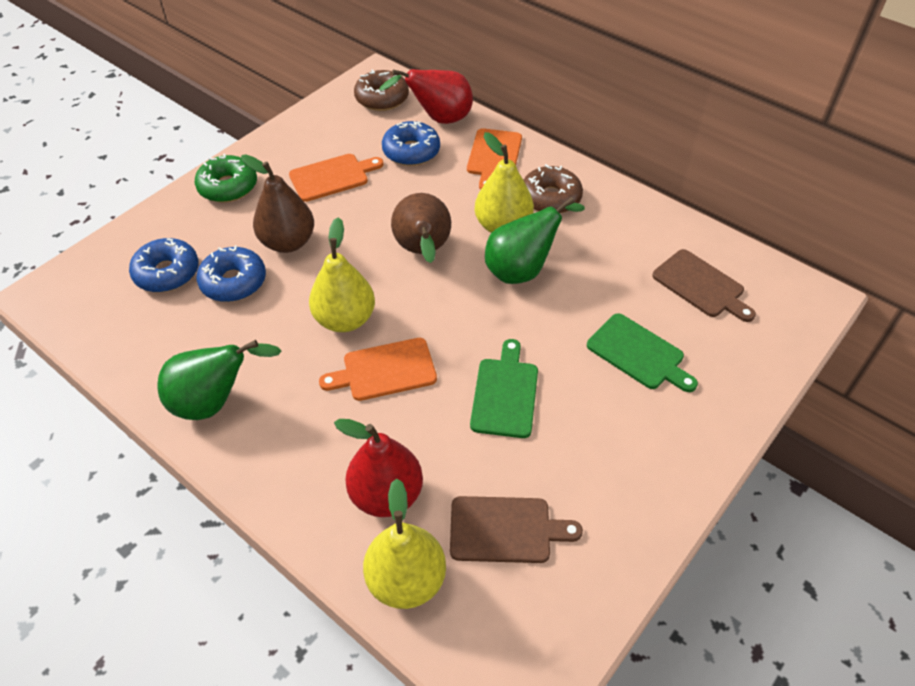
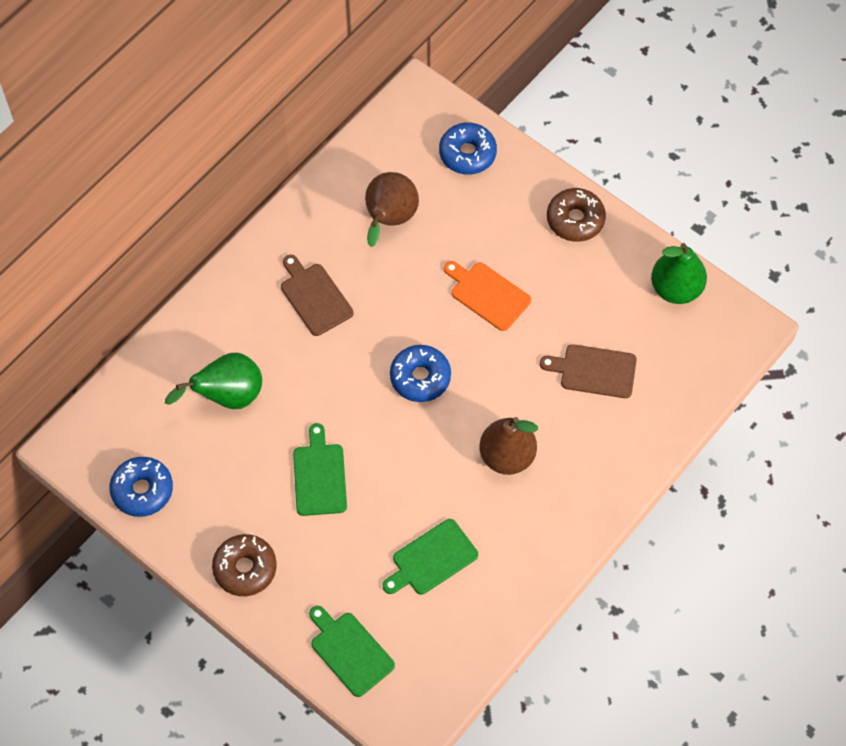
green cutting board: 2 -> 3
green donut: 1 -> 0
orange cutting board: 3 -> 1
red pear: 2 -> 0
yellow pear: 3 -> 0

